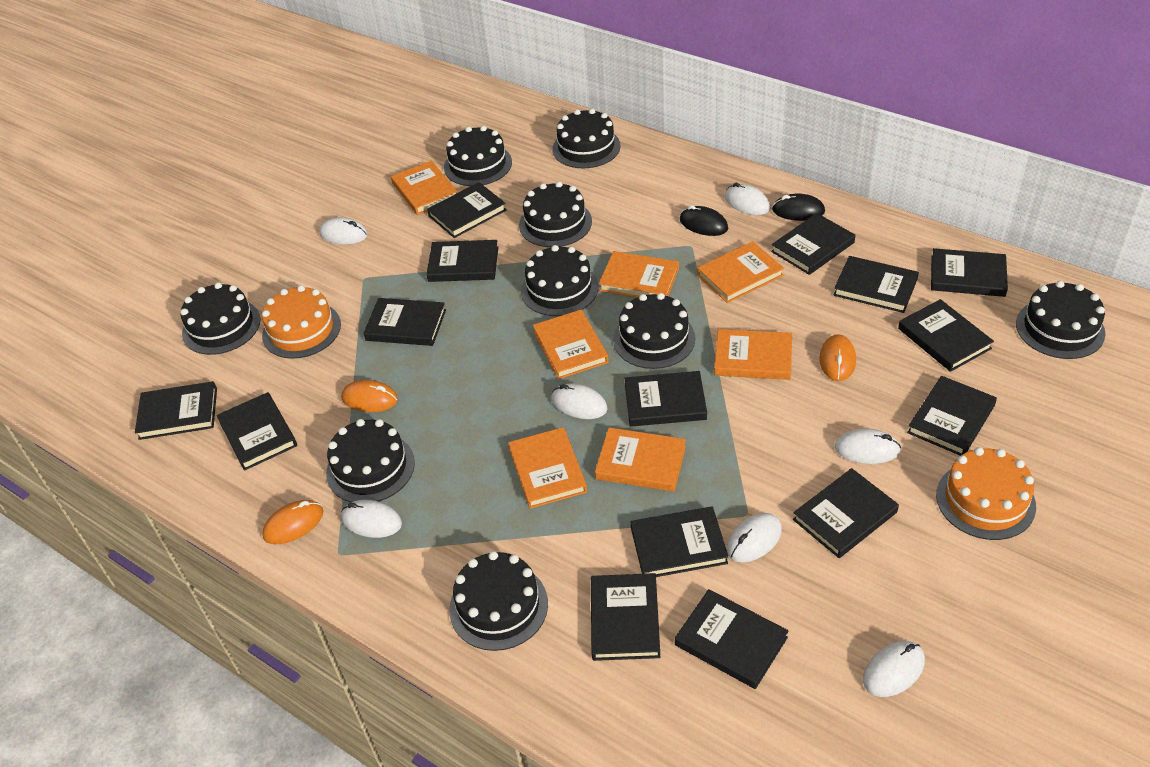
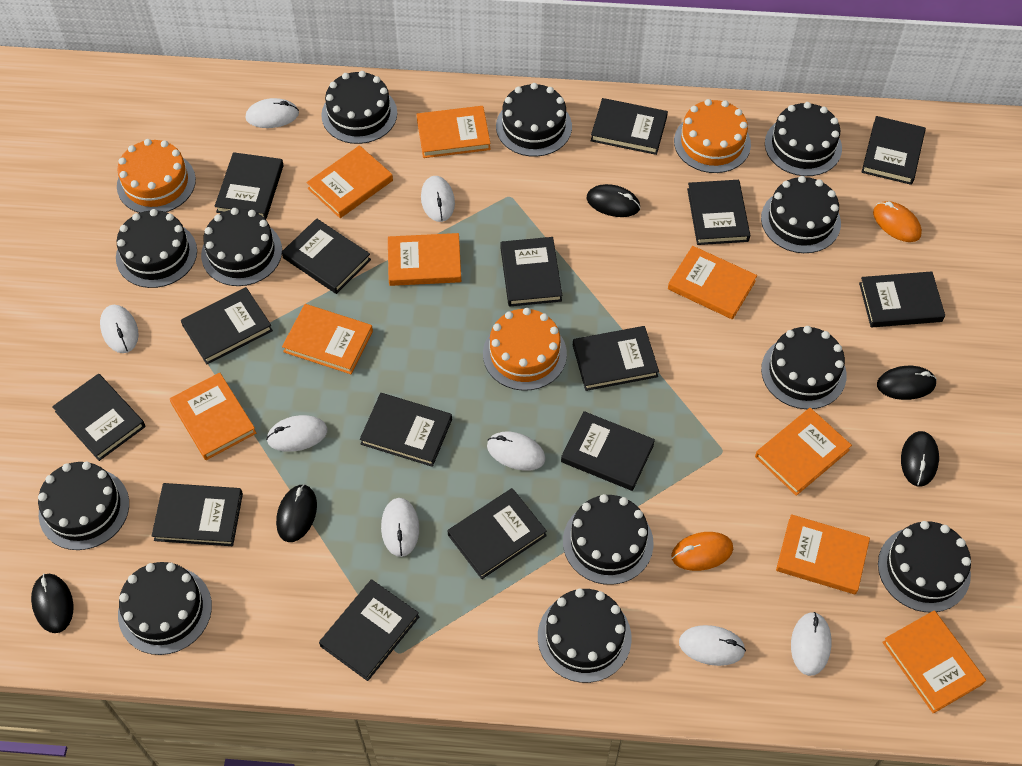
black cake: 9 -> 12
black mouse: 2 -> 5
orange book: 7 -> 9
orange cake: 2 -> 3
orange mouse: 3 -> 2
white mouse: 7 -> 8

